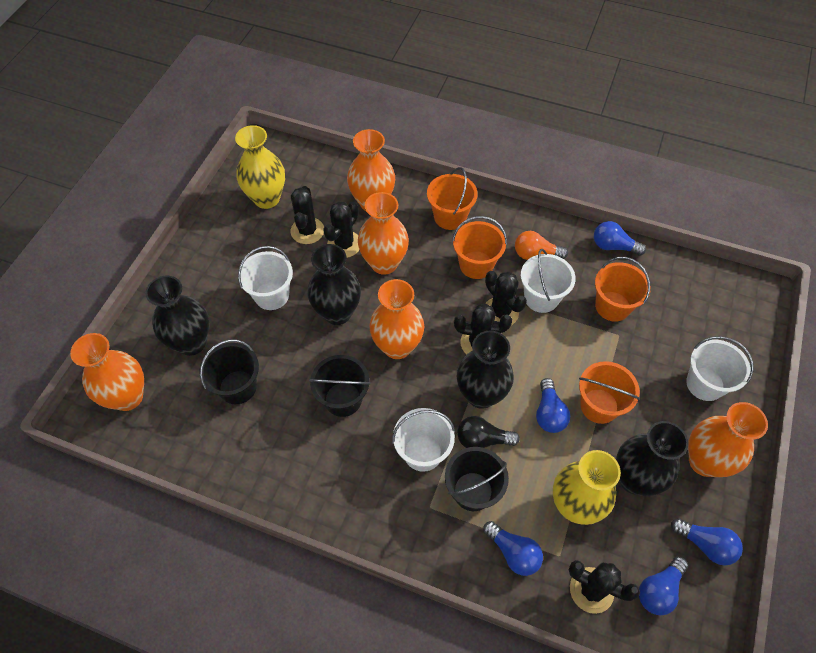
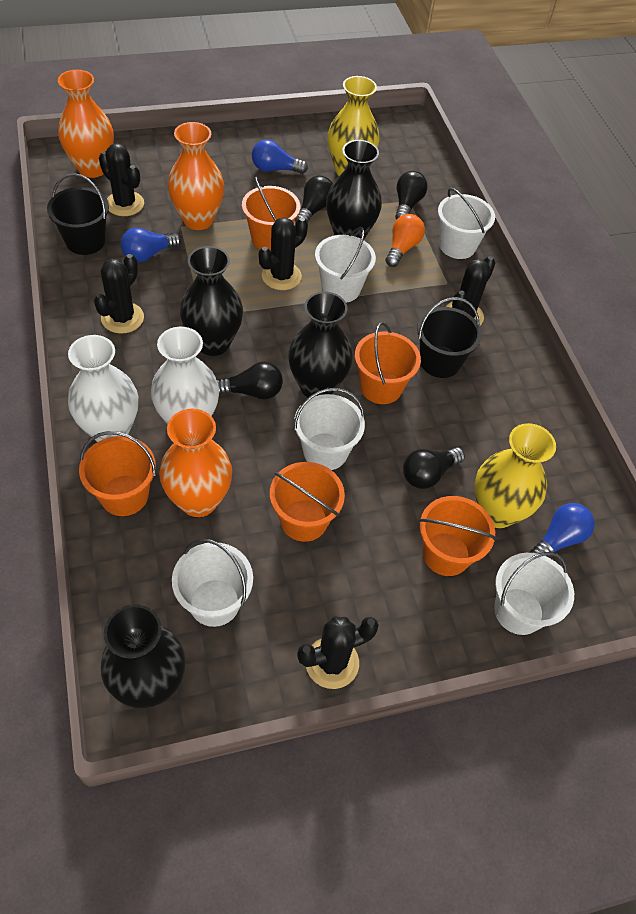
black bucket: 3 -> 2
black light bulb: 1 -> 4
blue light bulb: 5 -> 3
orange bucket: 4 -> 5
orange vase: 5 -> 3
white bucket: 4 -> 5
white vase: 0 -> 2

